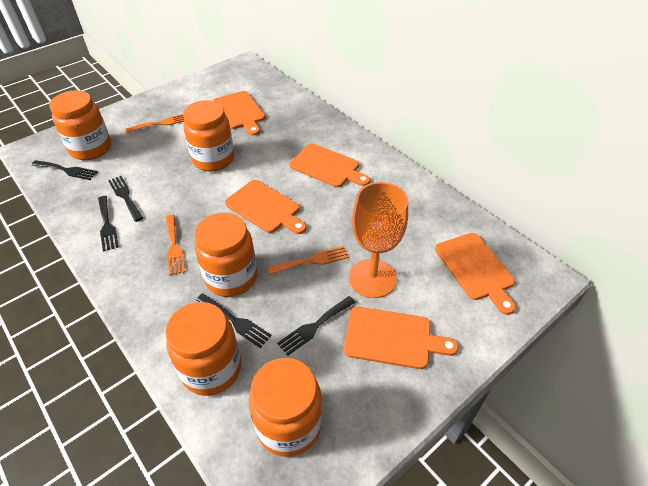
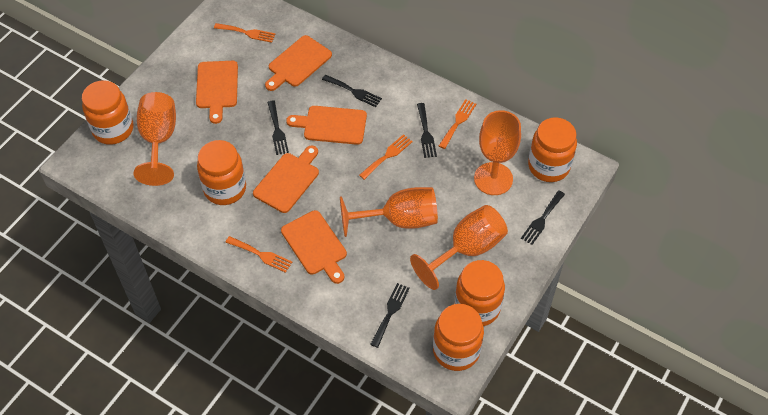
orange fork: 3 -> 4
orange goblet: 1 -> 4

